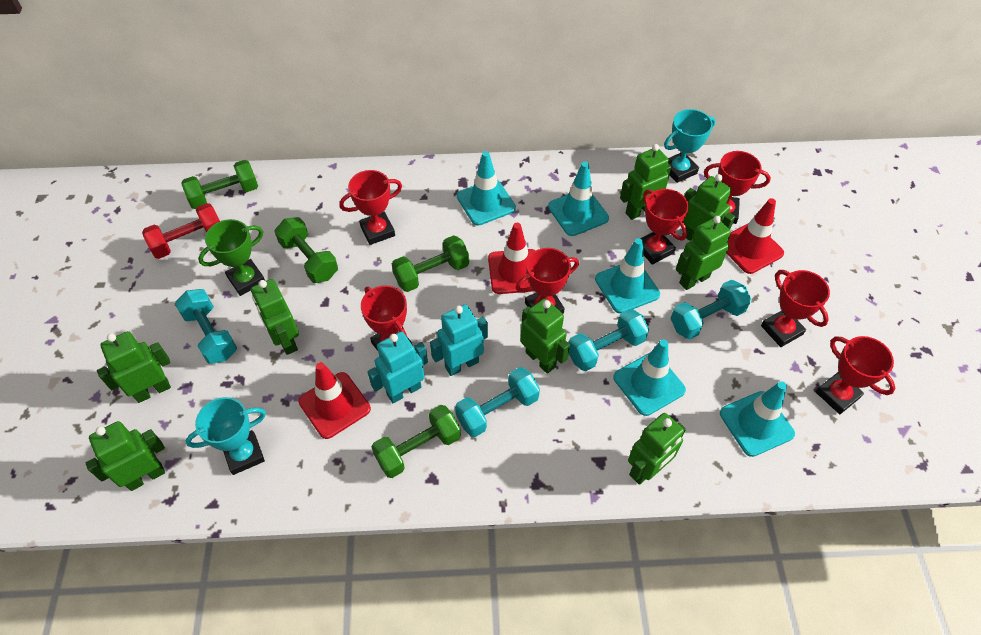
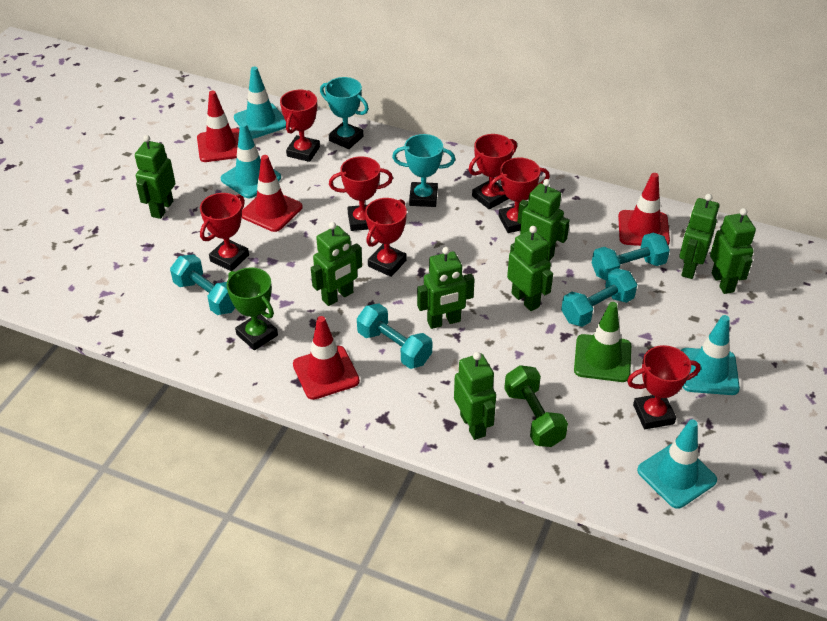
green dumbbell: 4 -> 1
green traffic cone: 0 -> 1
red dumbbell: 1 -> 0
red traffic cone: 3 -> 4
turquoise robot: 2 -> 0
turquoise traffic cone: 5 -> 4

